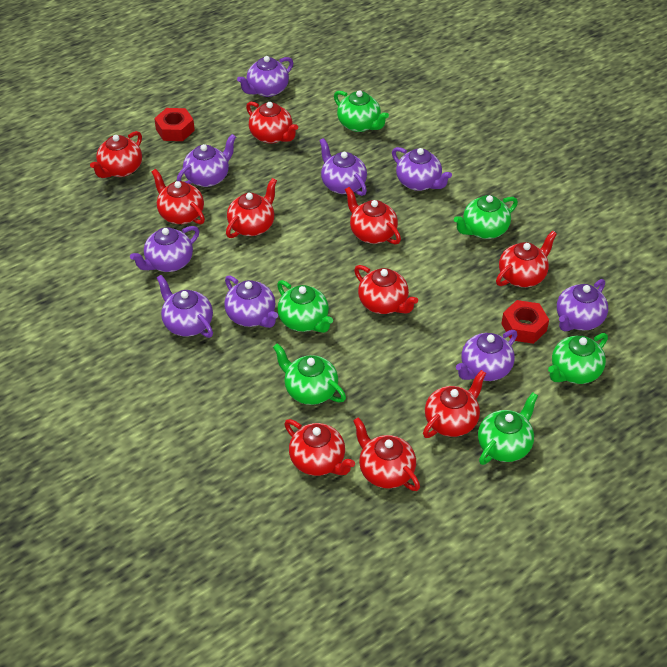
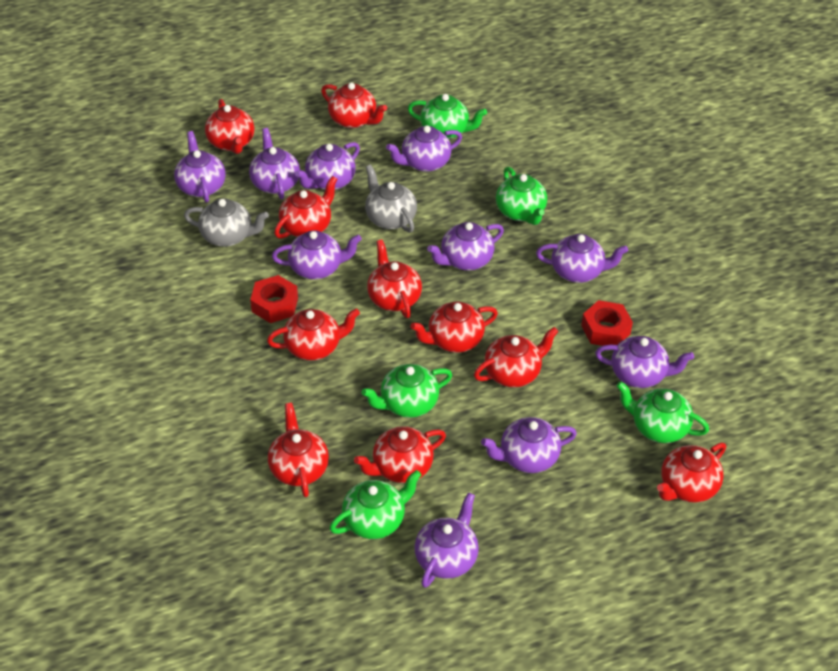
green teapot: 6 -> 5
grey teapot: 0 -> 2
purple teapot: 9 -> 10

